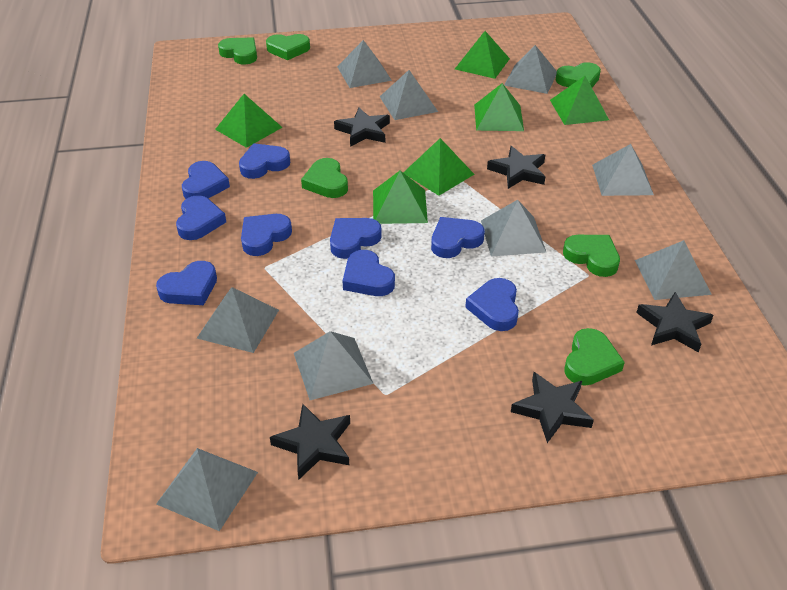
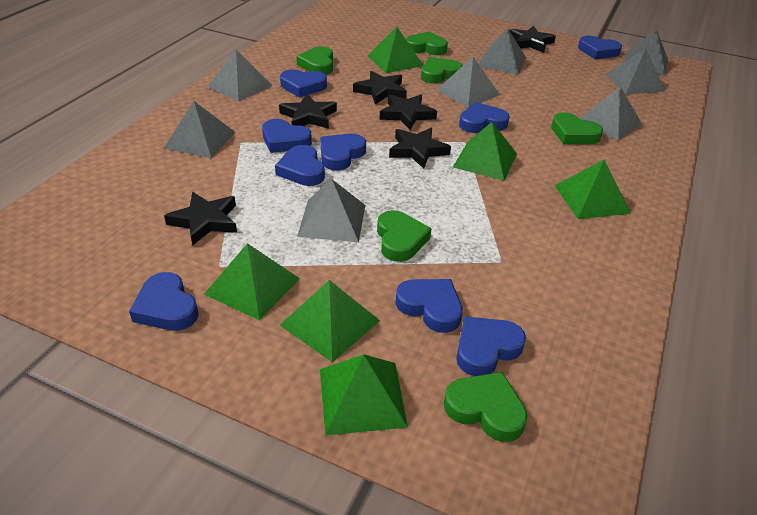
black star: 5 -> 6
grey pyramid: 9 -> 8

